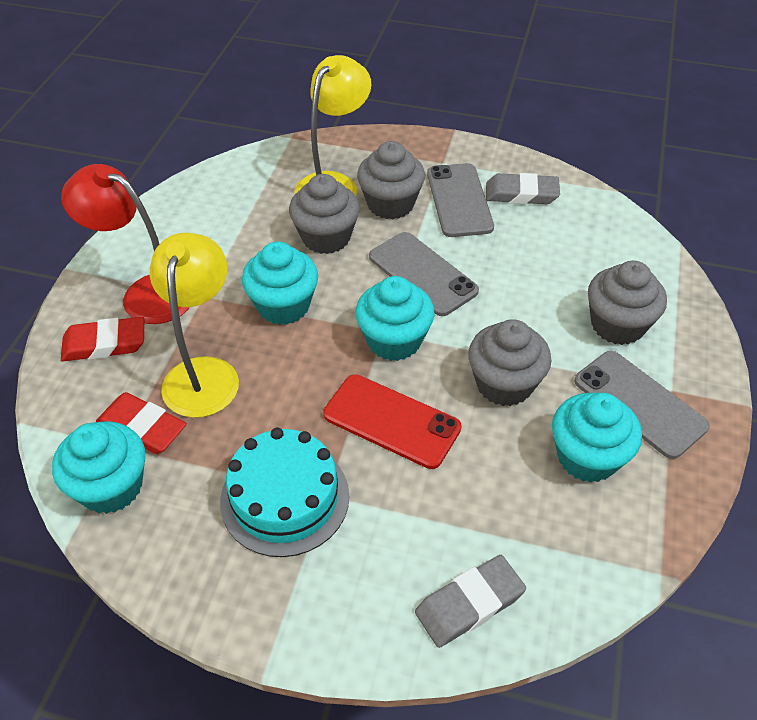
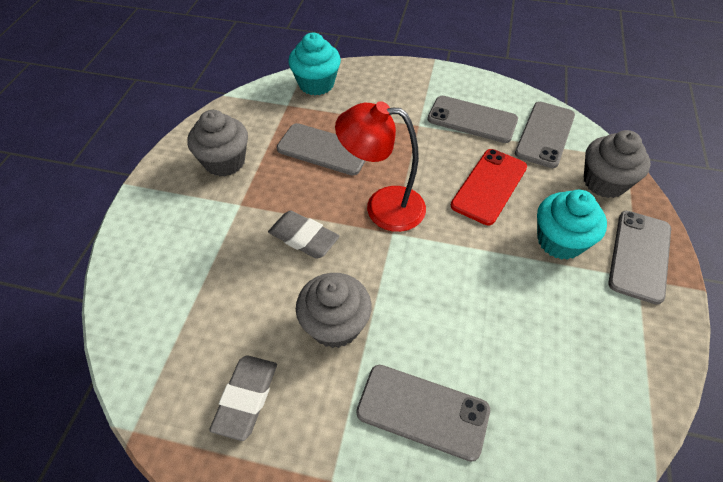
grey cupcake: 4 -> 3
grey phone: 3 -> 5
red eraser: 2 -> 0
turquoise cake: 1 -> 0
turquoise cupcake: 4 -> 2
yellow lamp: 2 -> 0

